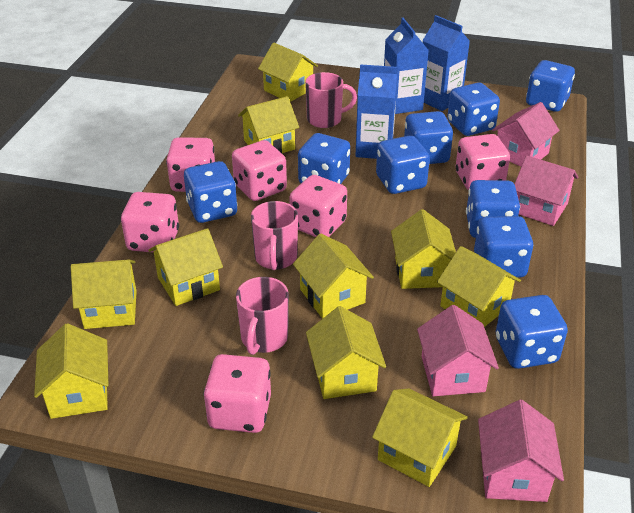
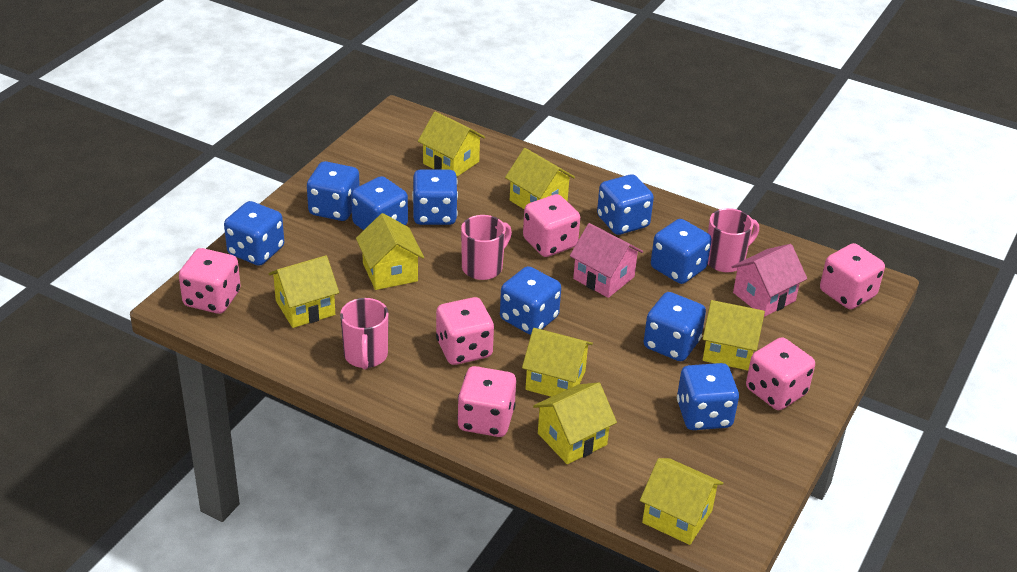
blue carton: 3 -> 0
pink house: 4 -> 2
yellow house: 10 -> 8

